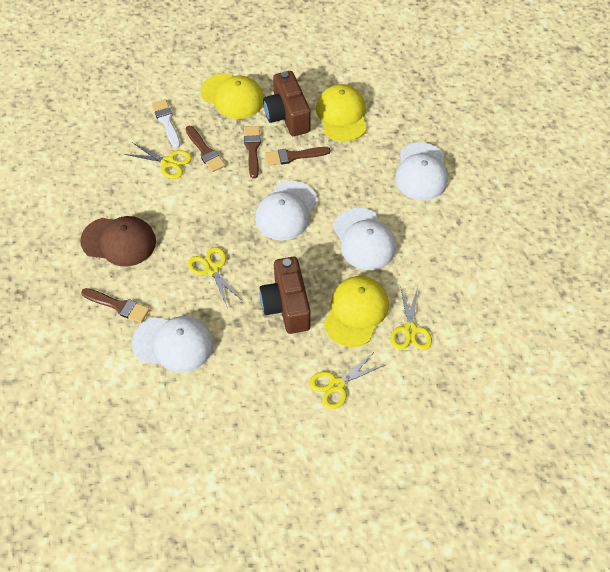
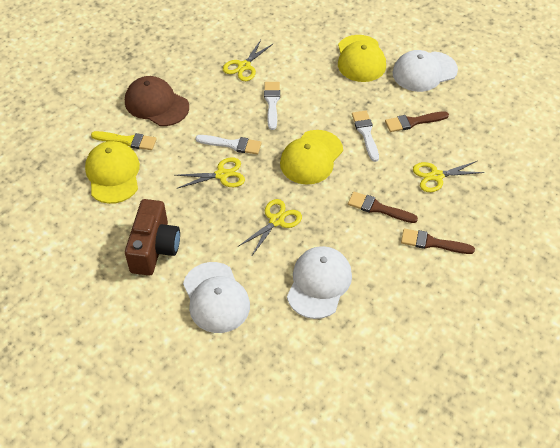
brown brush: 4 -> 3
brown camera: 2 -> 1
white brush: 1 -> 3
white cap: 4 -> 3
yellow brush: 0 -> 1

